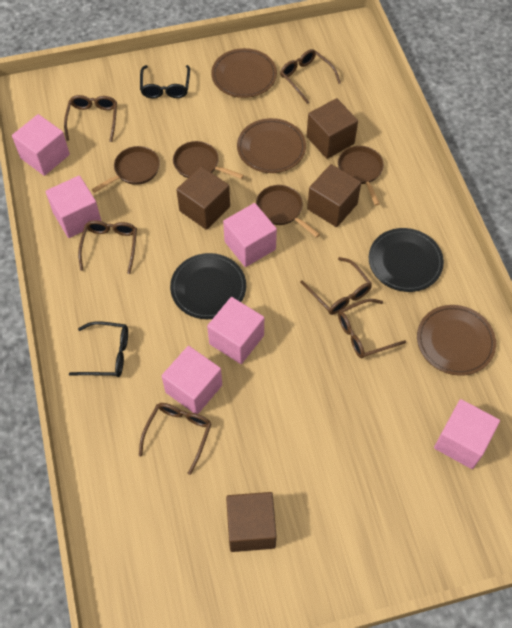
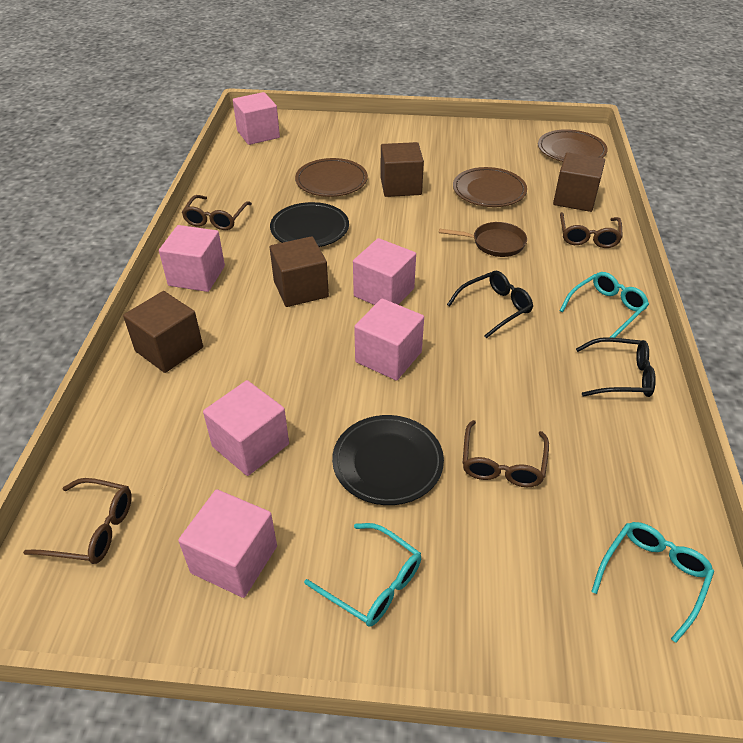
brown glasses: 6 -> 4
brown pan: 4 -> 1
turquoise glasses: 0 -> 3

